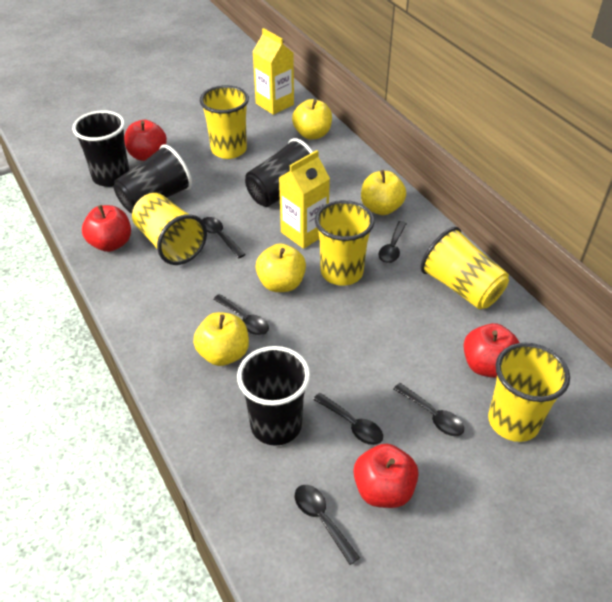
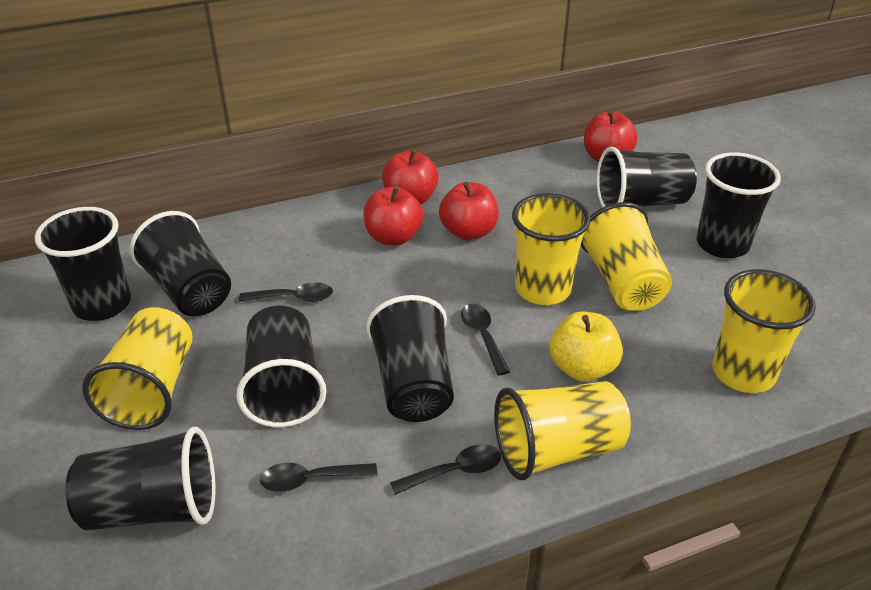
black cup: 4 -> 7
black spoon: 6 -> 4
yellow apple: 4 -> 1
yellow carton: 2 -> 0

